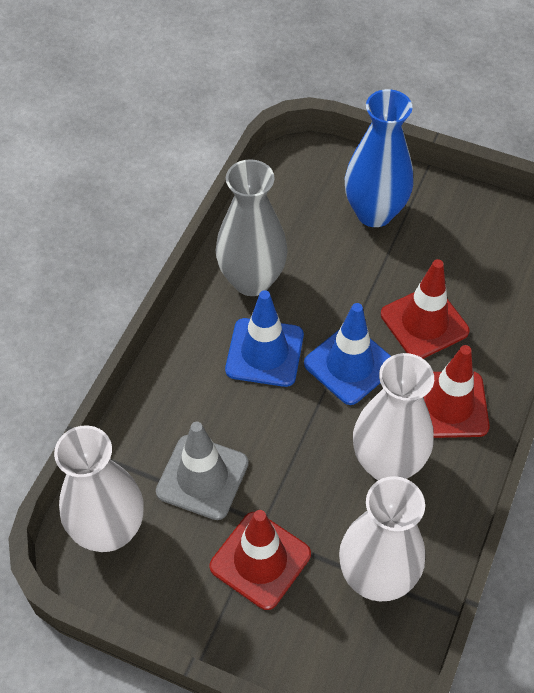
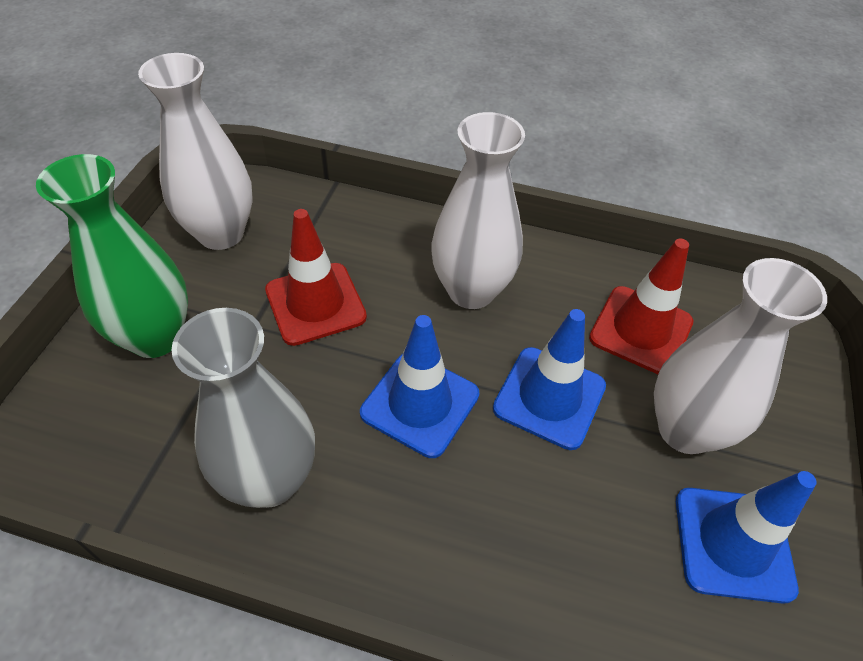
blue traffic cone: 2 -> 3
blue vase: 1 -> 0
green vase: 0 -> 1
grey traffic cone: 1 -> 0
red traffic cone: 3 -> 2

